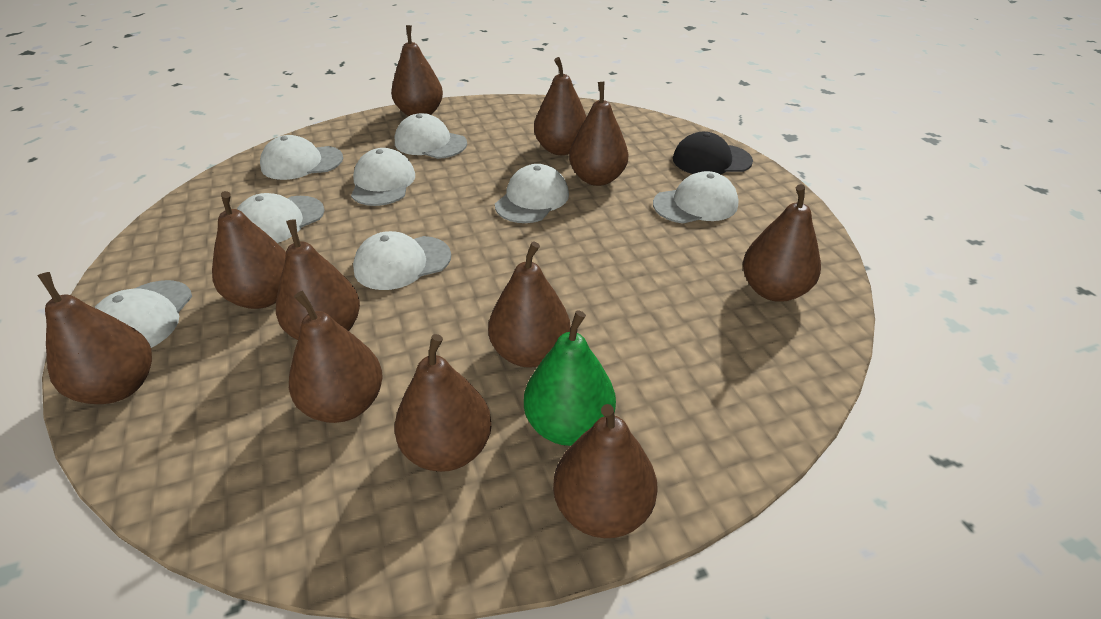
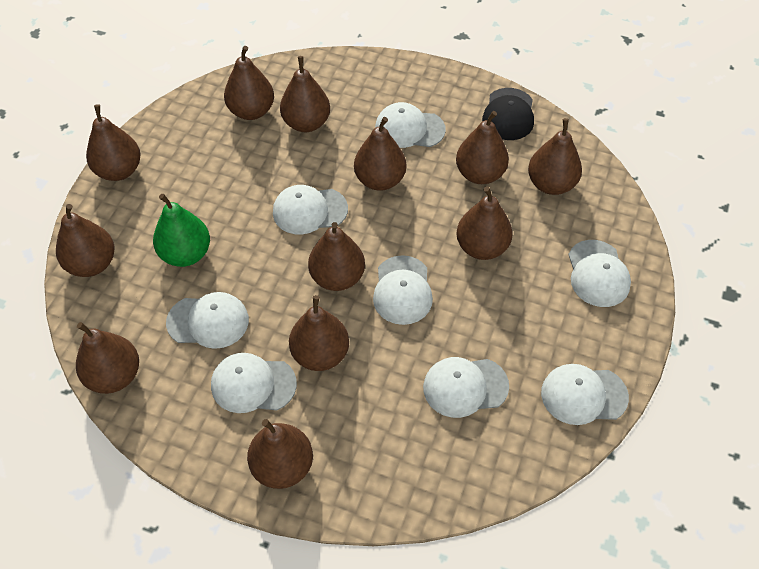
brown pear: 11 -> 12

